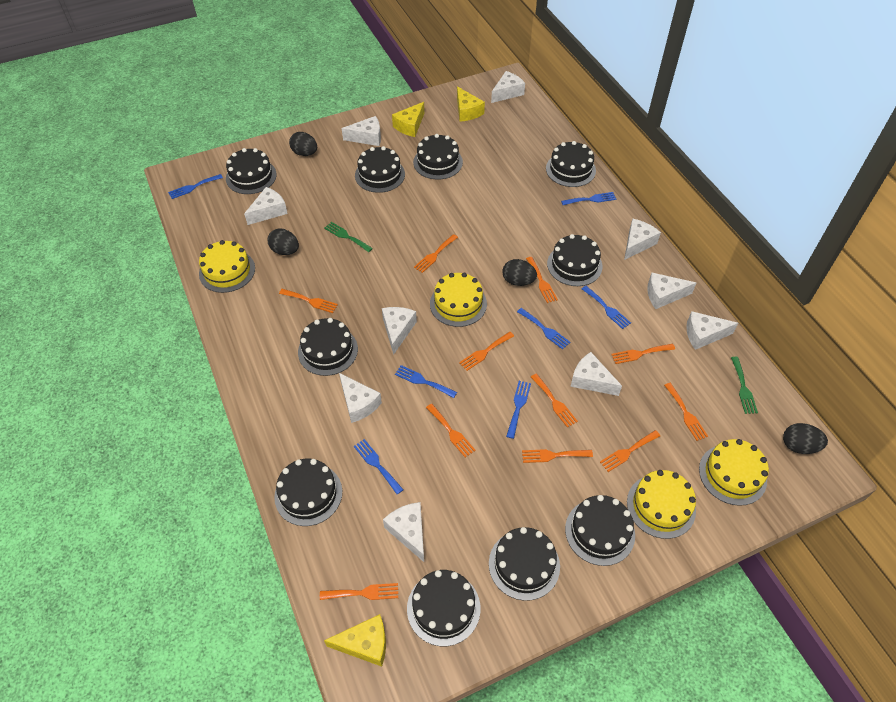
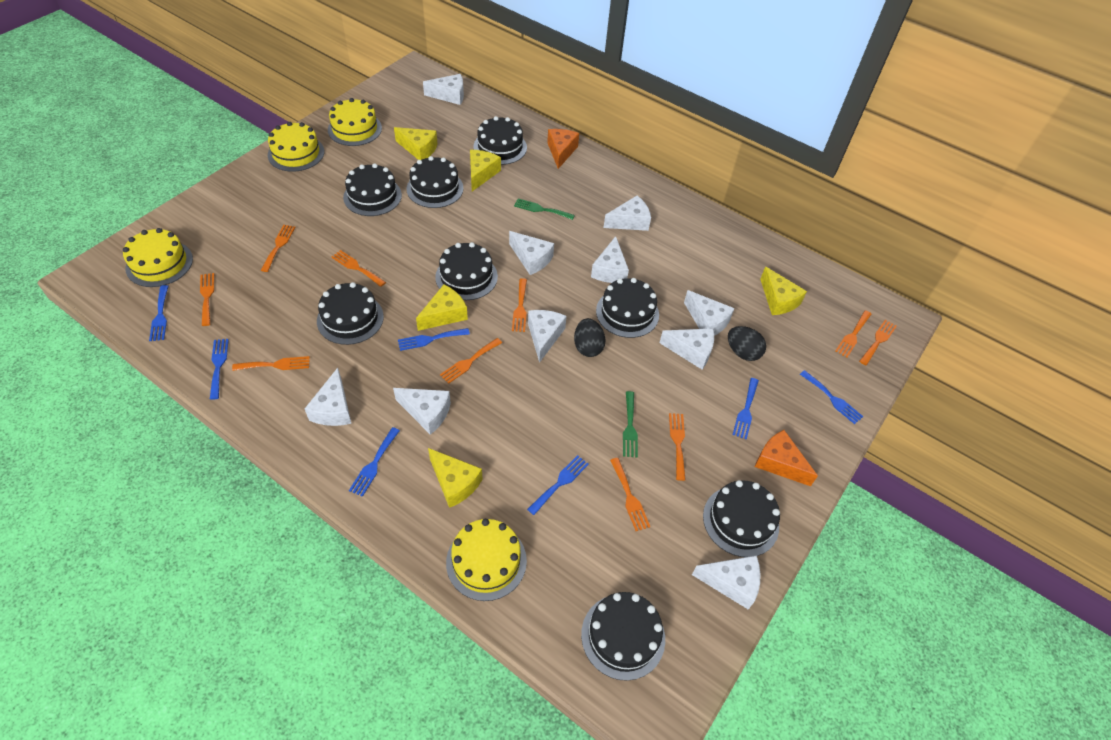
black cake: 10 -> 8
black egg: 4 -> 2
orange cheese: 0 -> 2
orange fork: 11 -> 10
yellow cheese: 3 -> 5

